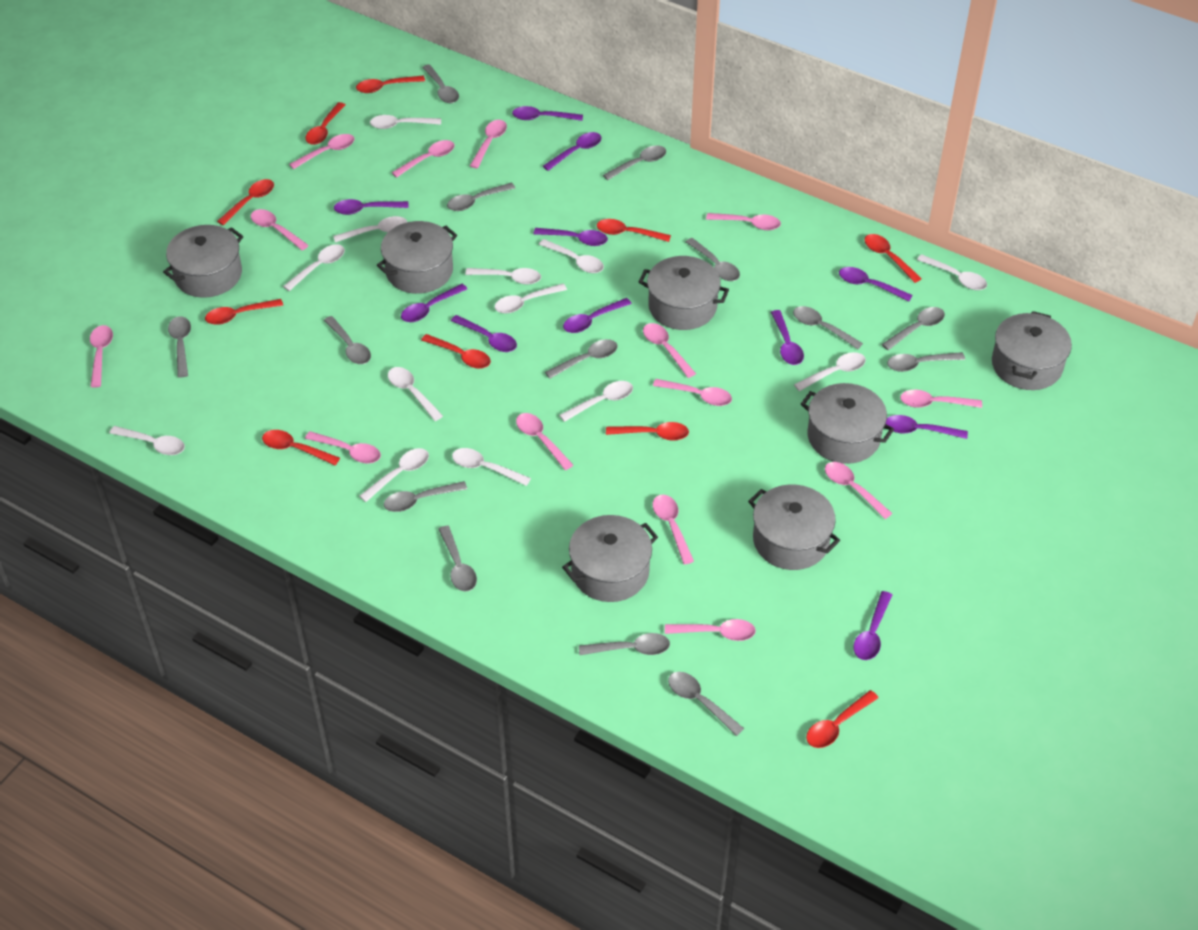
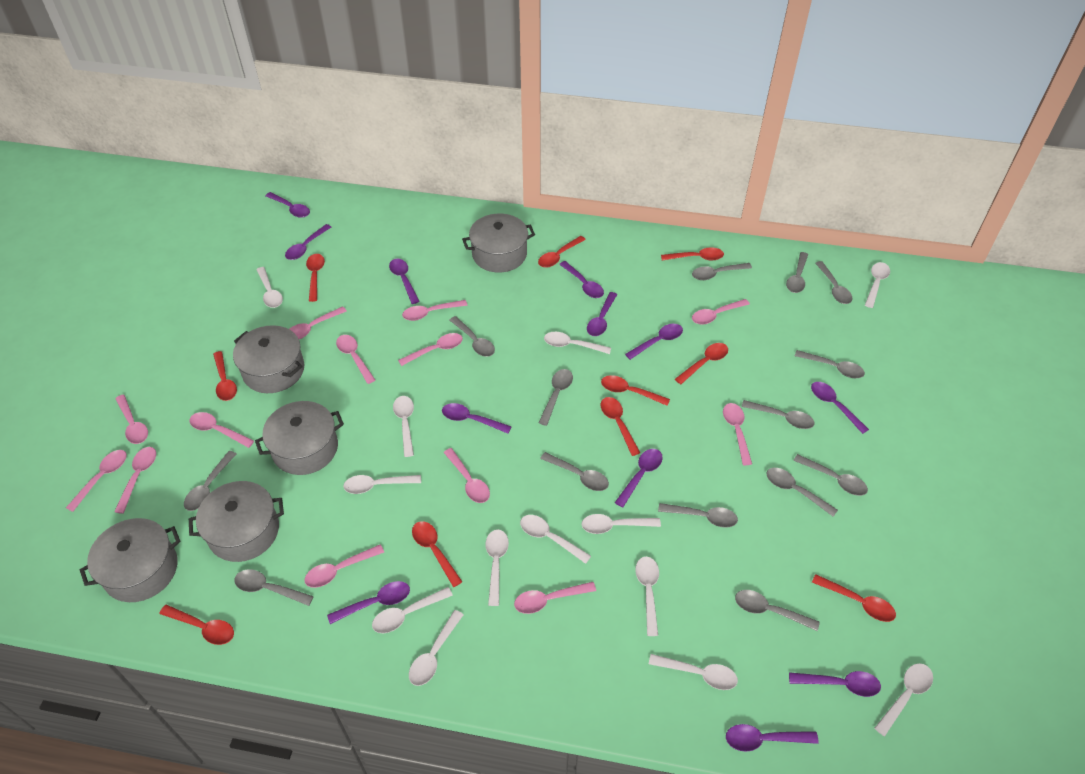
grey pot: 7 -> 5
pink spoon: 14 -> 13
purple spoon: 11 -> 12

